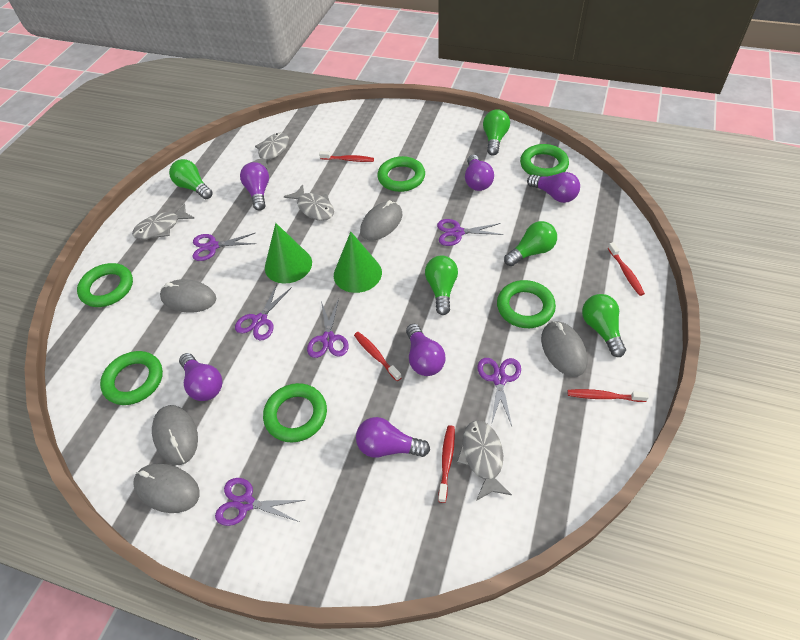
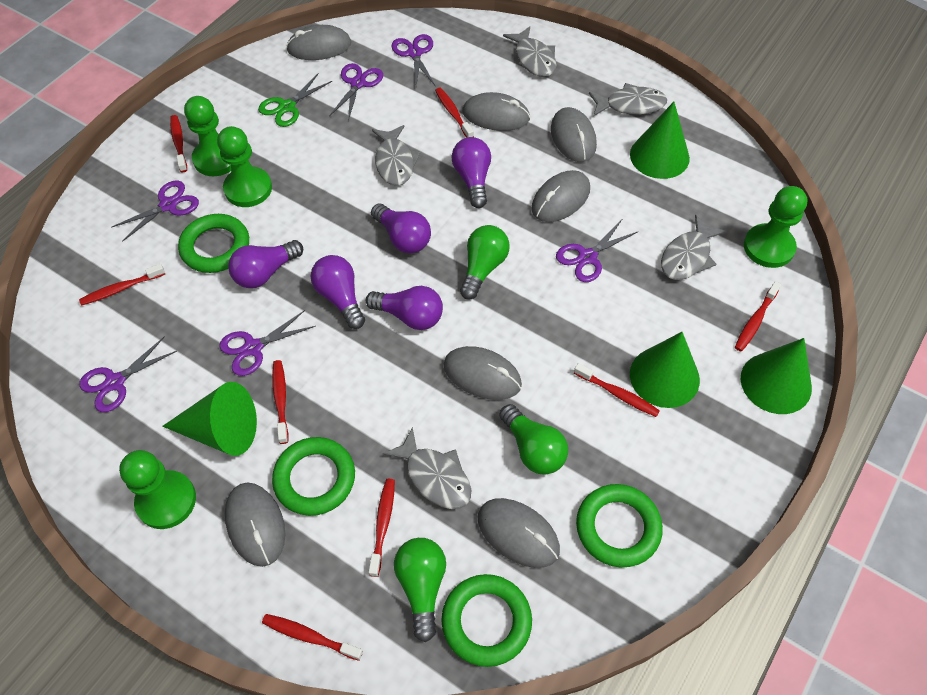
green cone: 2 -> 4
green light bulb: 5 -> 3
green pawn: 0 -> 4
green ring: 6 -> 4
green scissors: 0 -> 1
grey fish: 4 -> 5
grey mouse: 5 -> 7
purple light bulb: 6 -> 5
red toothbrush: 5 -> 8

